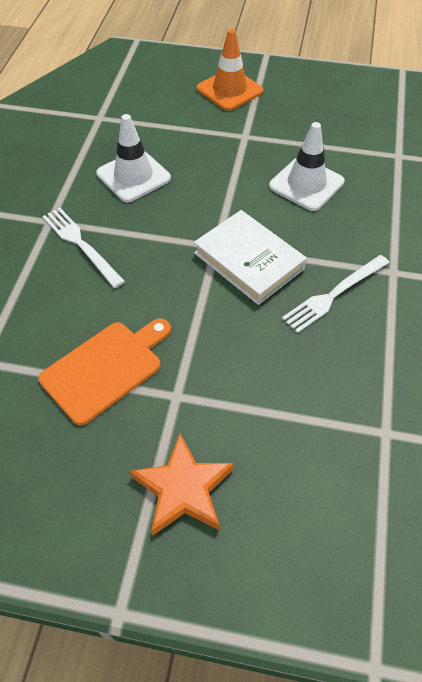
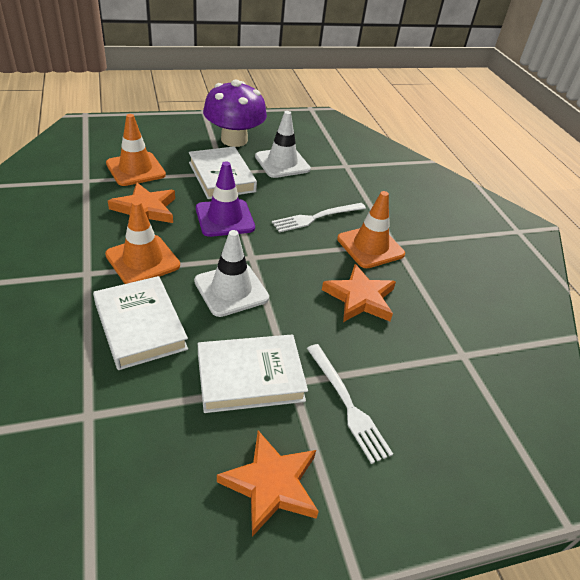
orange cutting board: 1 -> 0
orange star: 1 -> 3
orange traffic cone: 1 -> 3
purple mushroom: 0 -> 1
purple traffic cone: 0 -> 1
white book: 1 -> 3

